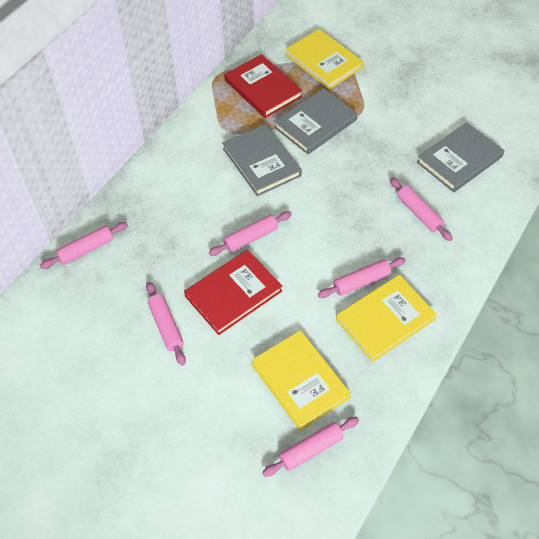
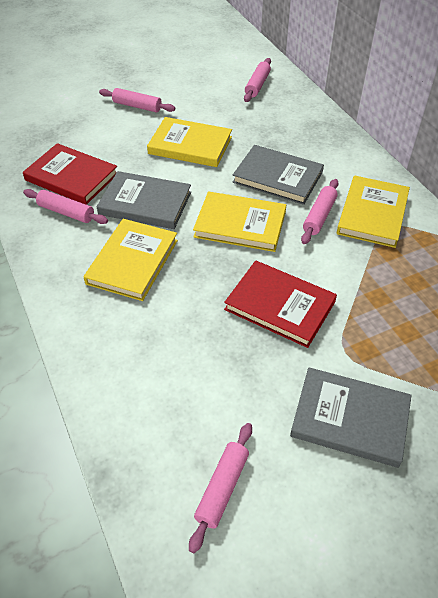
pink rolling pin: 6 -> 5
yellow book: 3 -> 4

